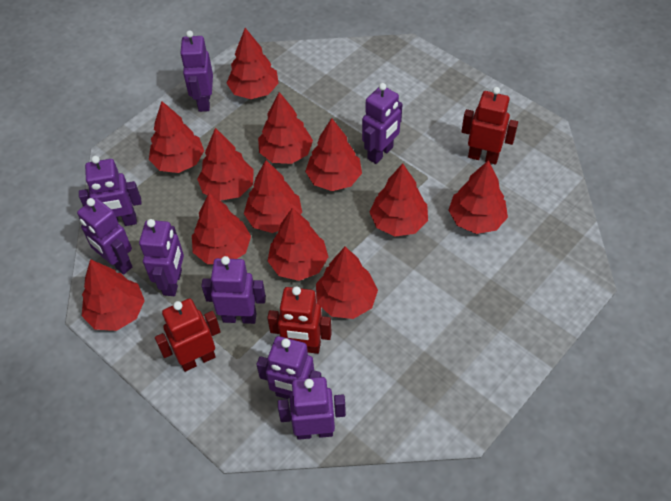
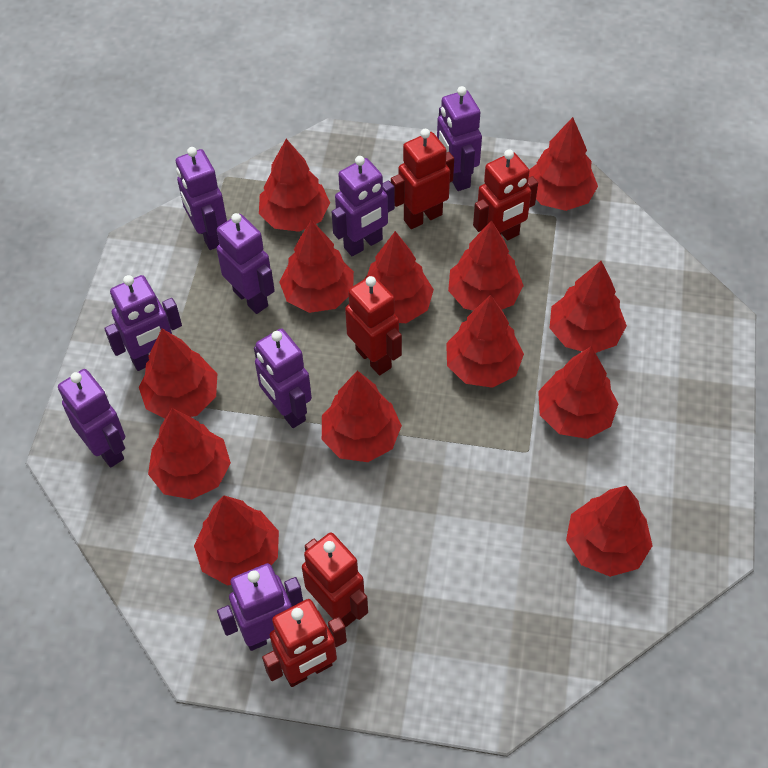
red robot: 3 -> 5
red tree: 12 -> 13

